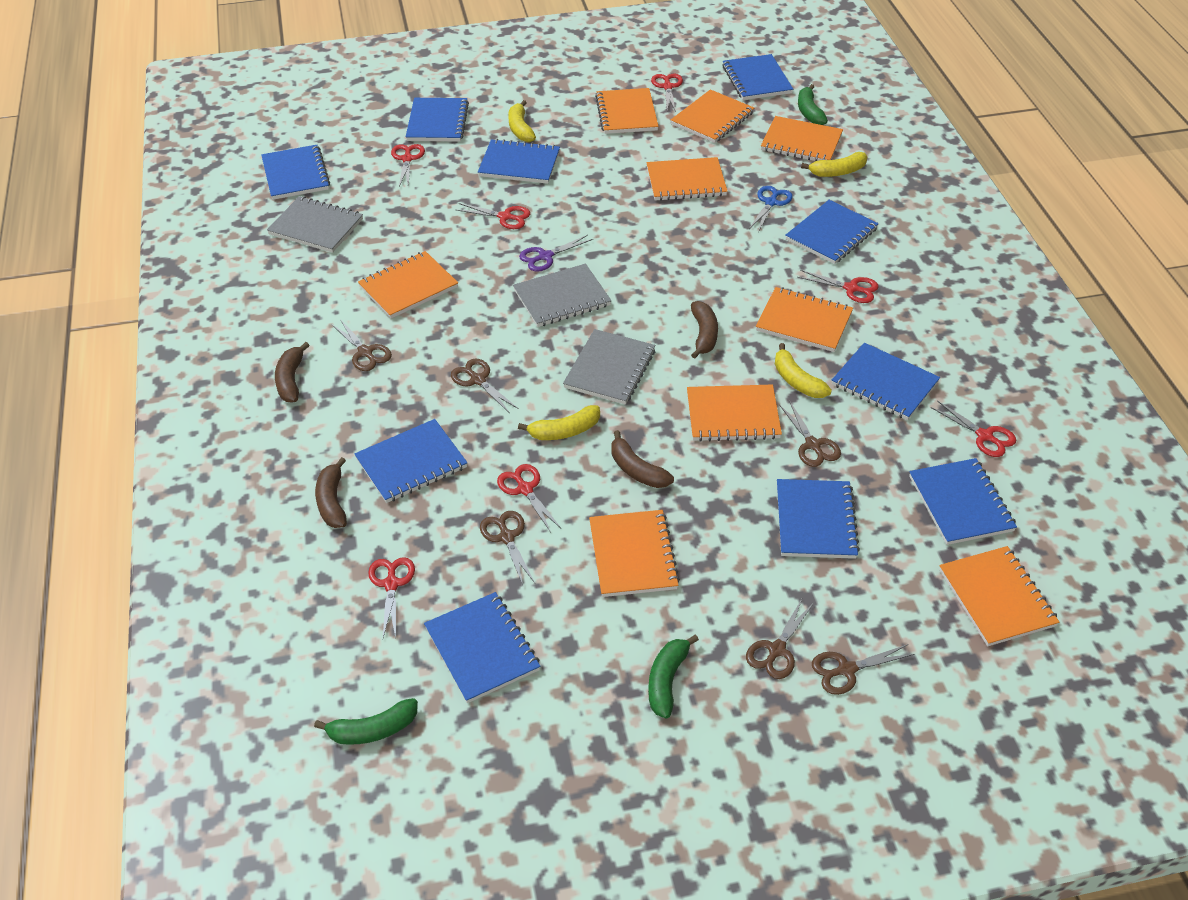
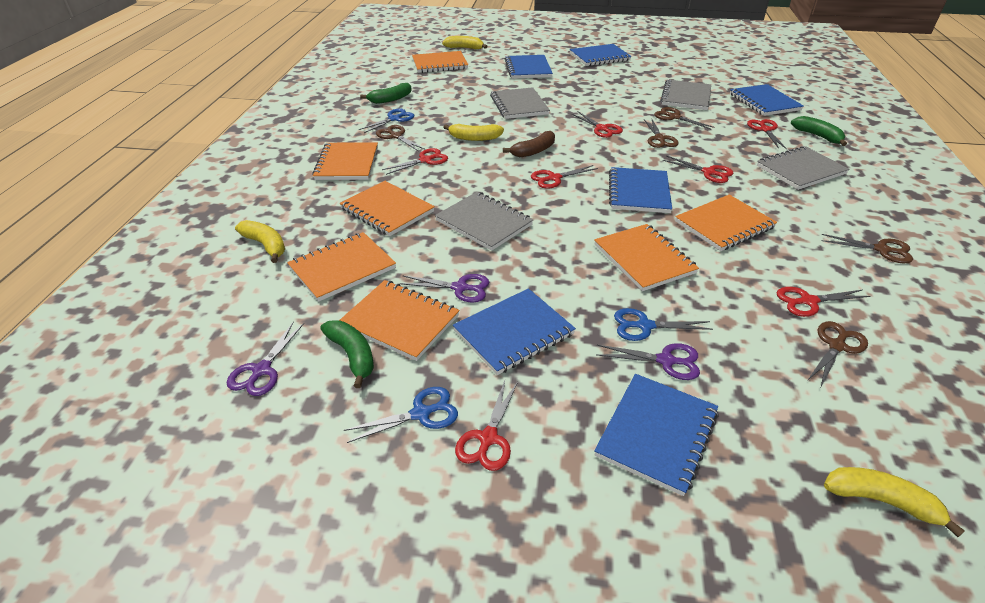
blue notebook: 10 -> 6
blue scissors: 1 -> 3
brown banana: 4 -> 1
brown scissors: 6 -> 5
grey notebook: 3 -> 4
orange notebook: 9 -> 7
purple scissors: 1 -> 3

